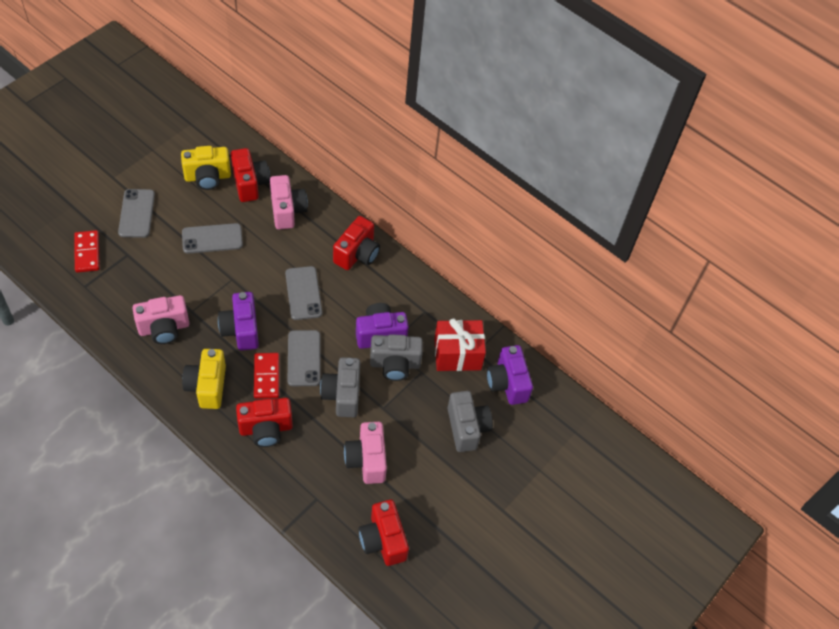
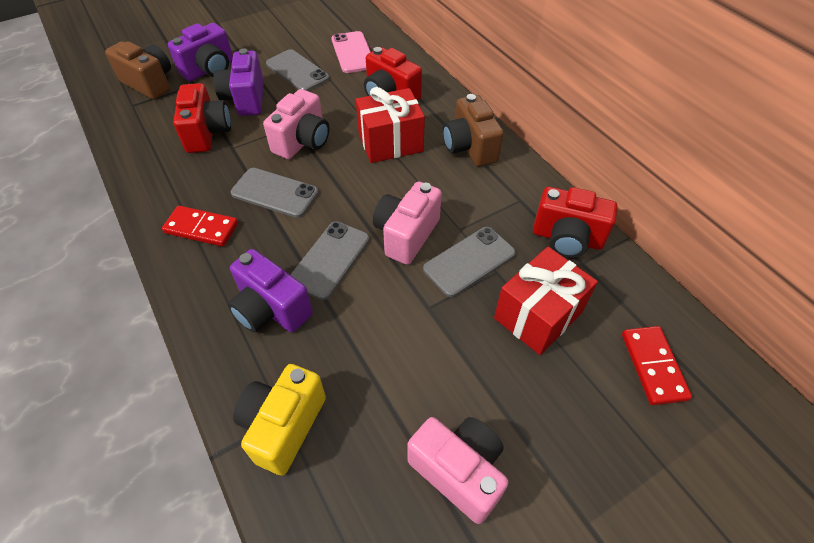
brown camera: 0 -> 2
grey camera: 3 -> 0
pink phone: 0 -> 1
red camera: 4 -> 3
red gift: 1 -> 2
yellow camera: 2 -> 1

